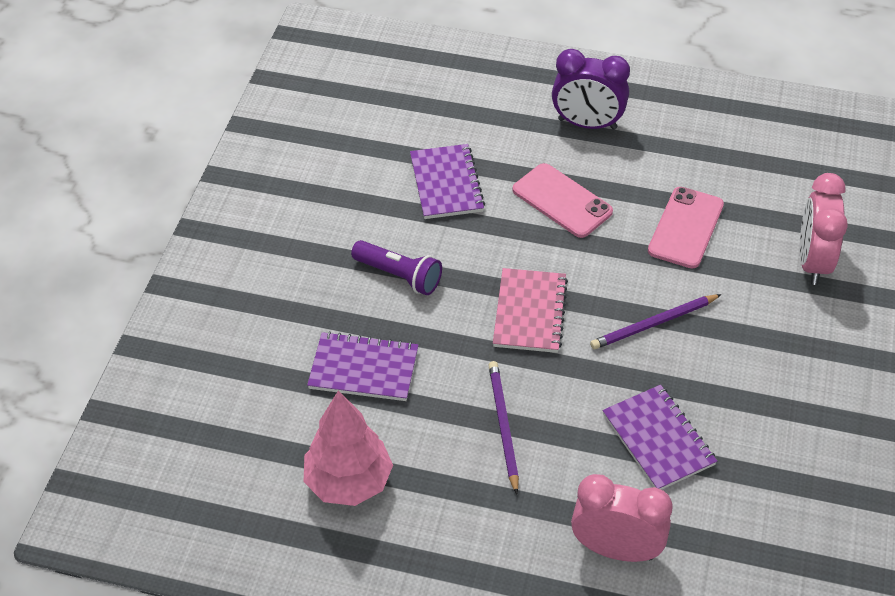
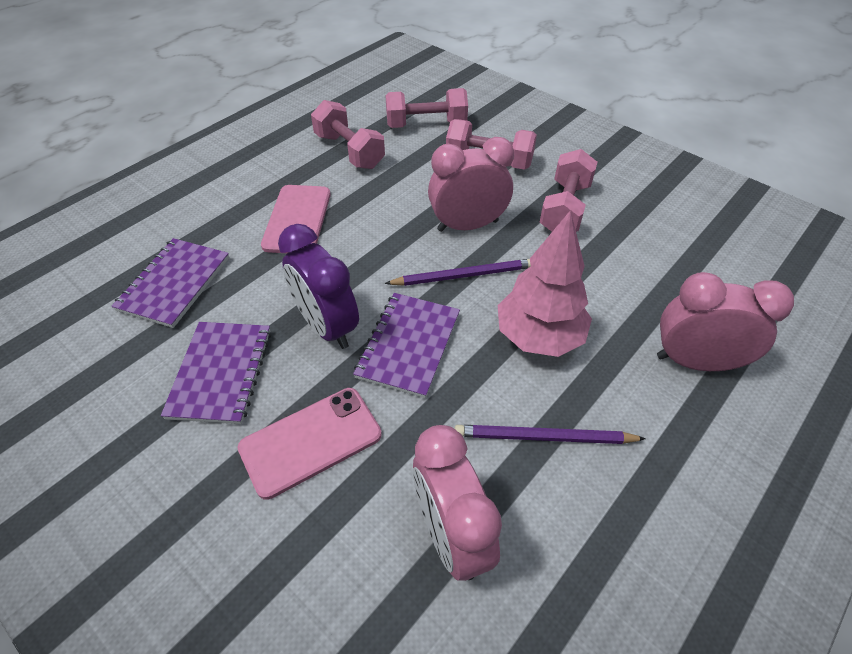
pink clock: 2 -> 3
pink dumbbell: 0 -> 4
pink notebook: 1 -> 0
purple flashlight: 1 -> 0

